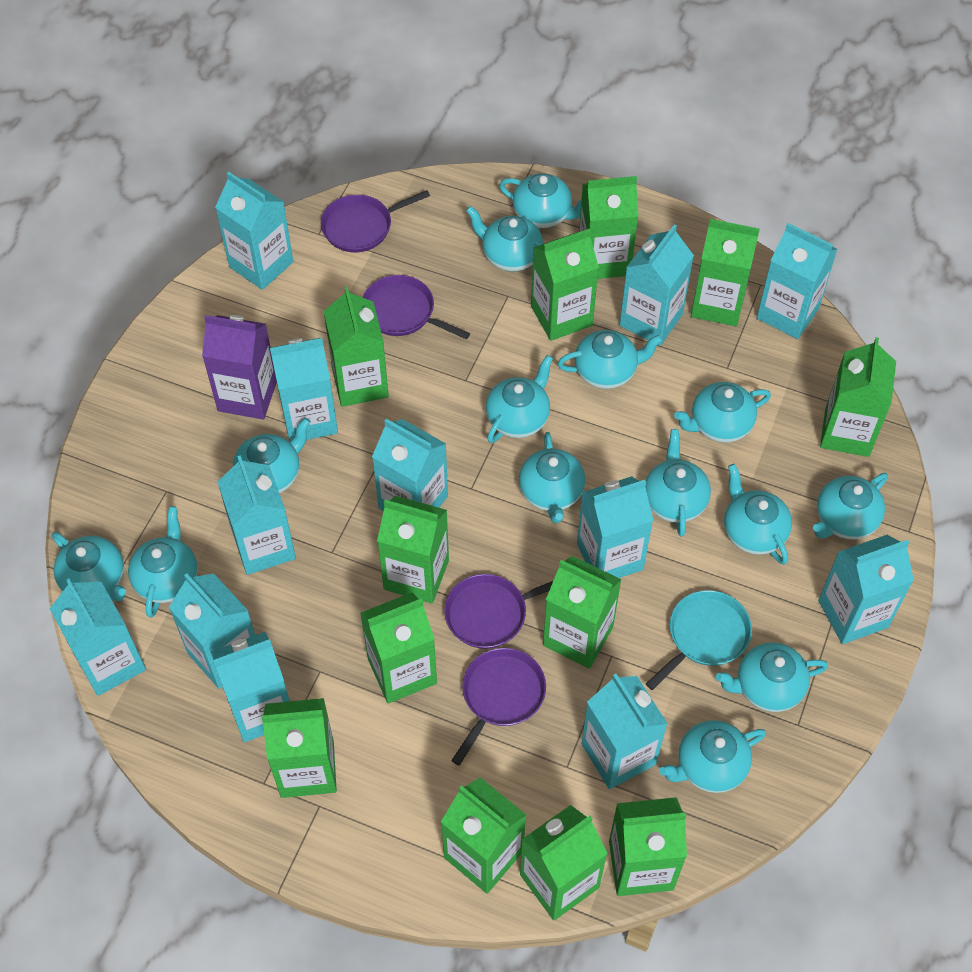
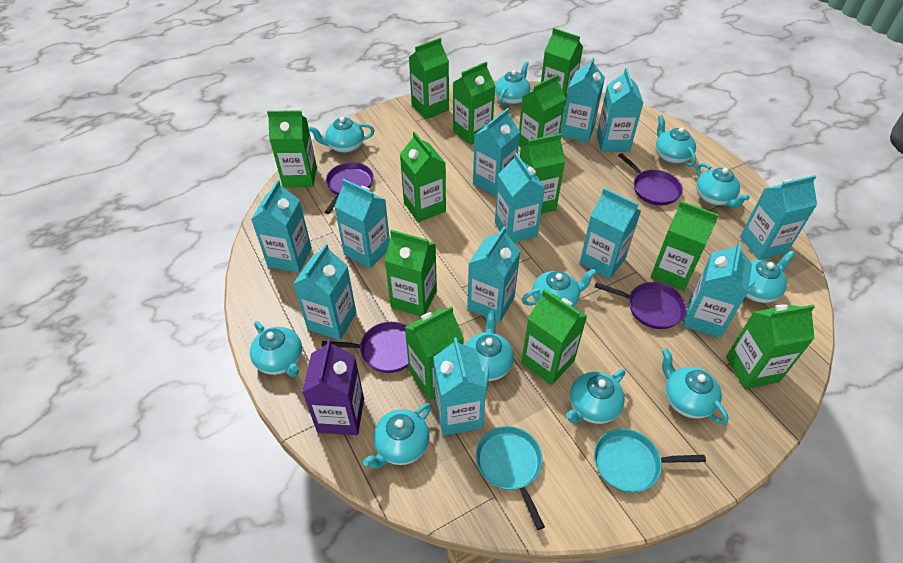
turquoise pan: 1 -> 2
turquoise teapot: 14 -> 11

